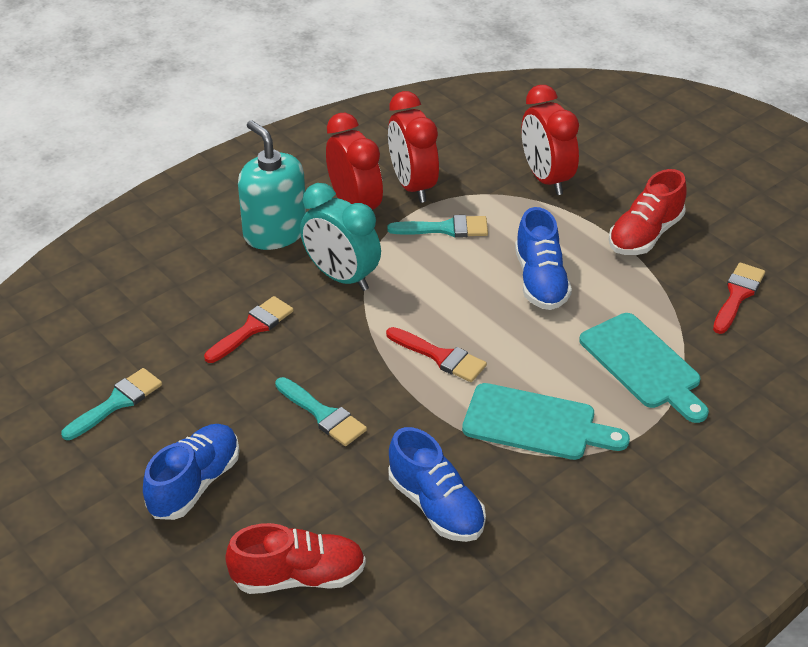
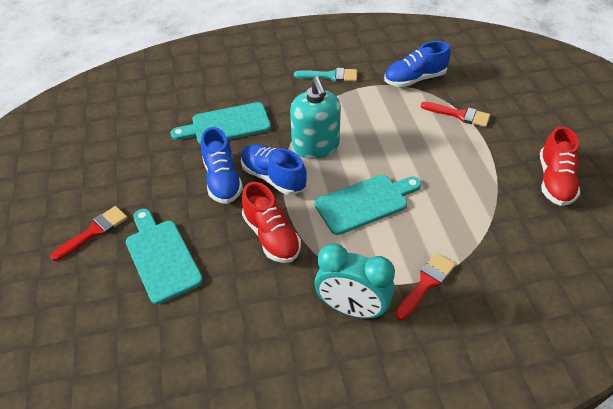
red clock: 3 -> 0
turquoise brush: 3 -> 1
turquoise cutting board: 2 -> 3

